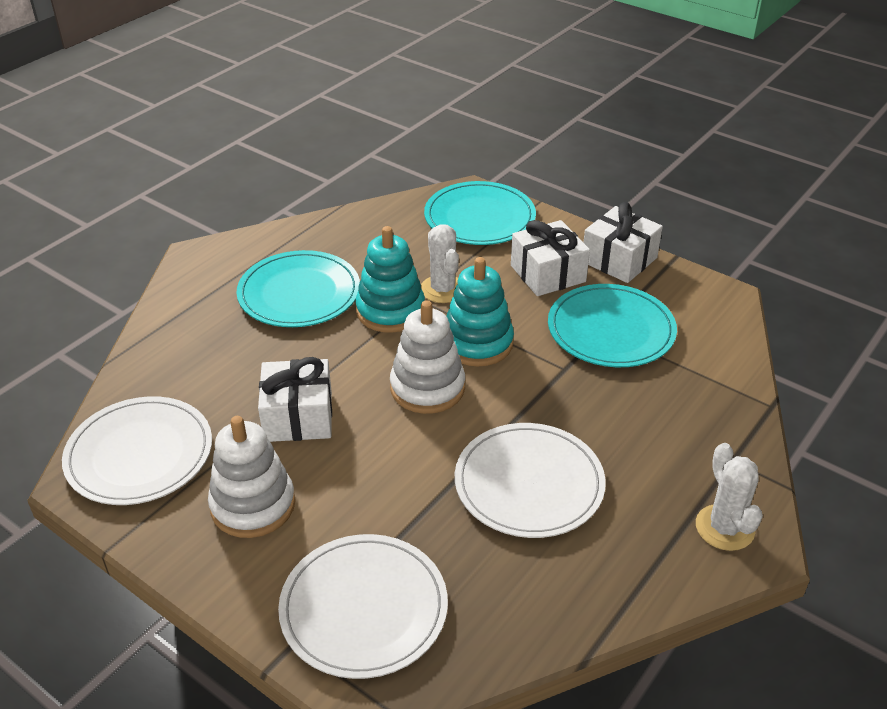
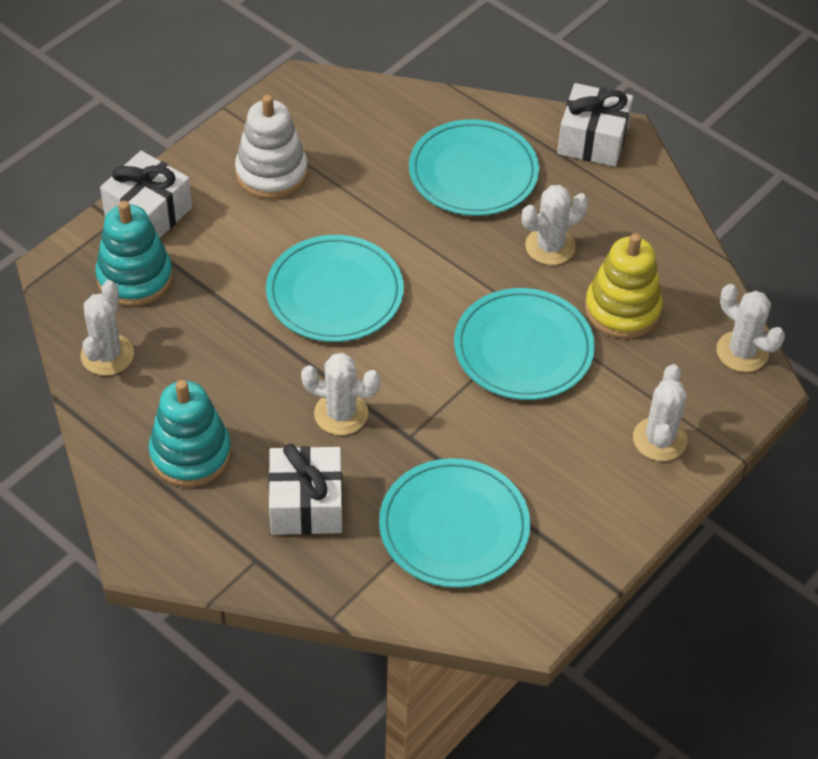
turquoise plate: 3 -> 4
white cactus: 2 -> 5
white plate: 3 -> 0
white stacking toy: 2 -> 1
yellow stacking toy: 0 -> 1

